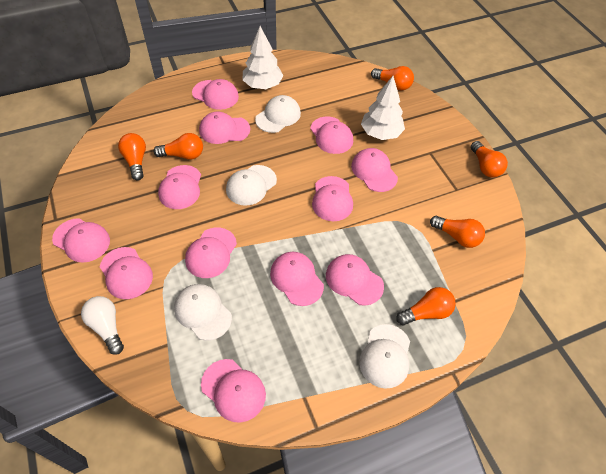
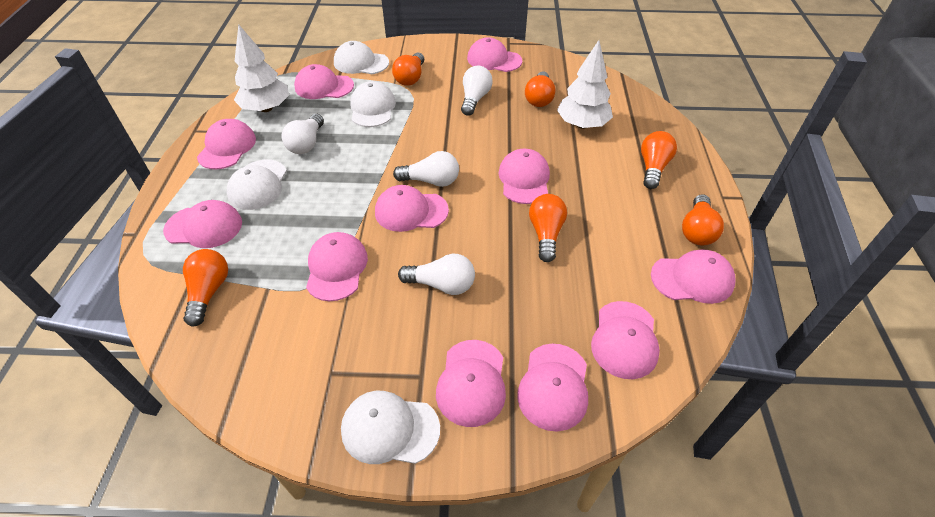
pink cap: 12 -> 11
white light bulb: 1 -> 4

